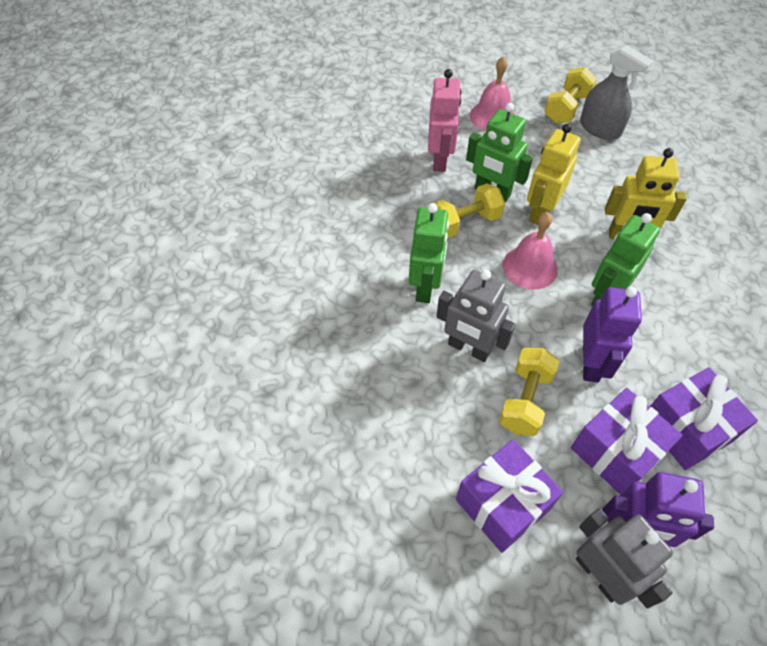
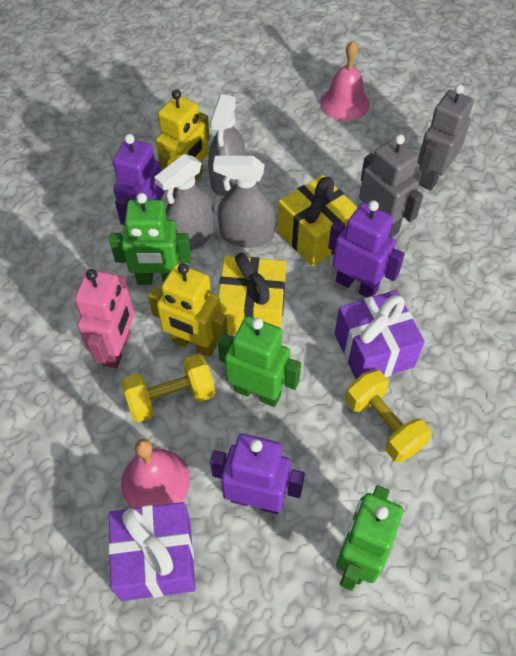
grey spray bottle: 1 -> 3
purple gift: 3 -> 2
purple robot: 2 -> 3
yellow dumbbell: 3 -> 2
yellow gift: 0 -> 2

